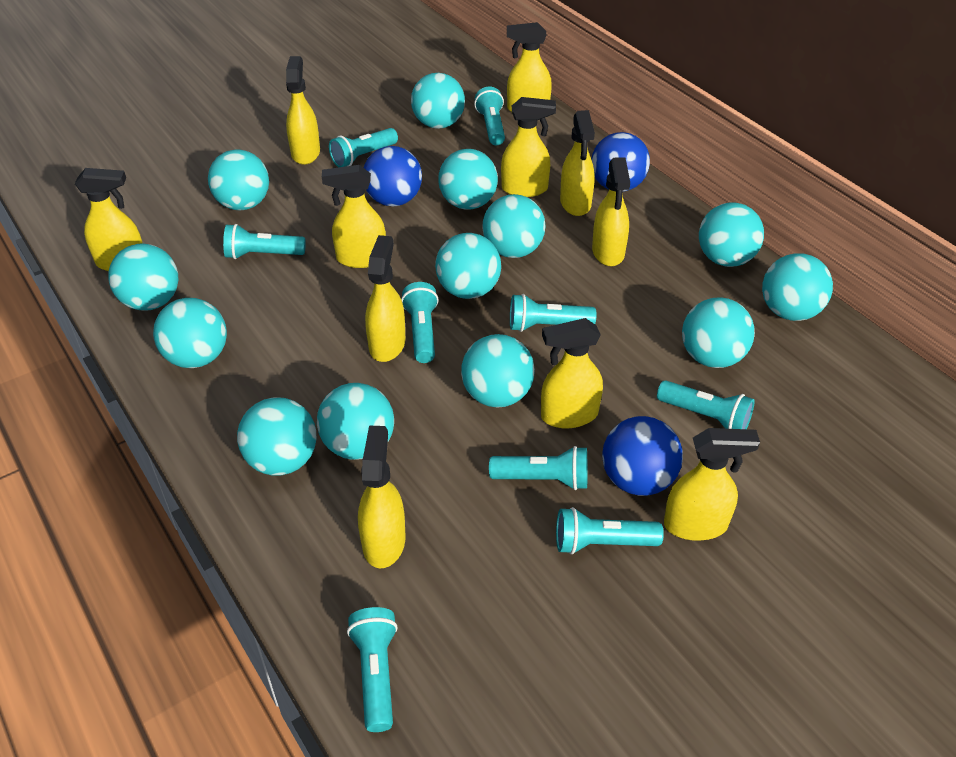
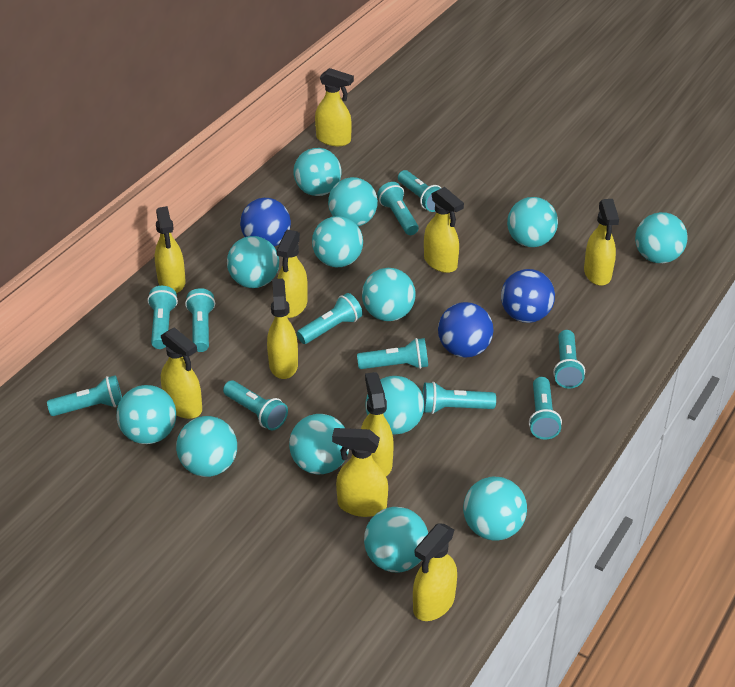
turquoise flashlight: 9 -> 11
yellow spray bottle: 11 -> 10

